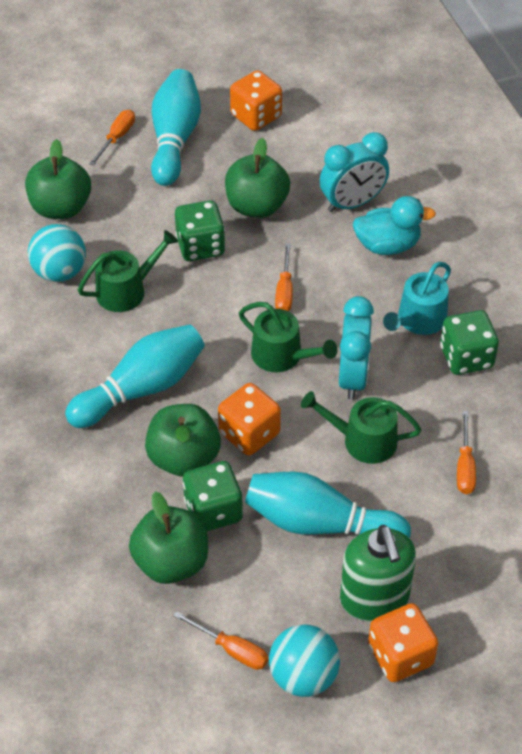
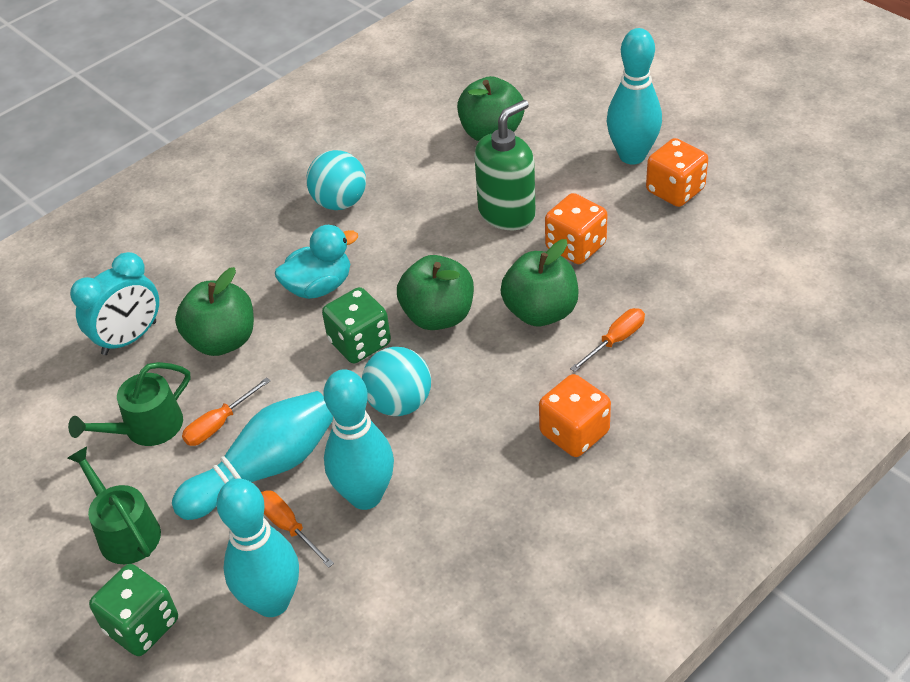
green dice: 3 -> 2
green watering can: 3 -> 2
orange screwdriver: 4 -> 3
turquoise bowling pin: 3 -> 4
turquoise clock: 2 -> 1
turquoise watering can: 1 -> 0

